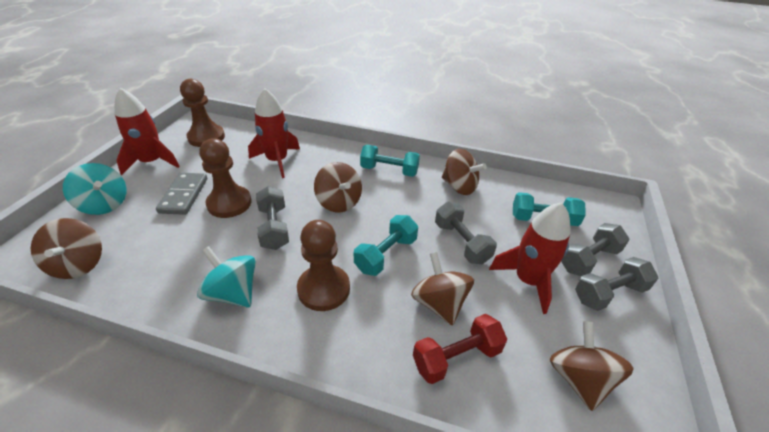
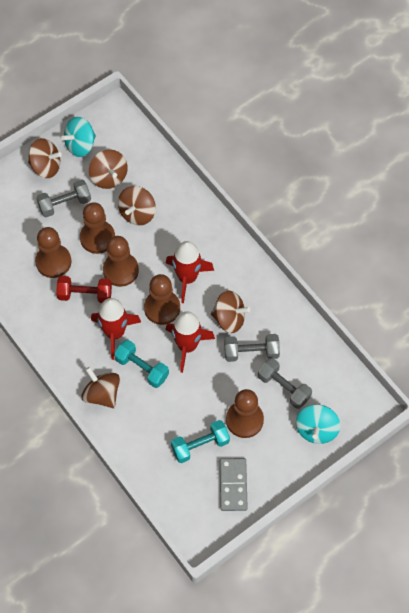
brown pawn: 3 -> 5
grey dumbbell: 4 -> 3
turquoise dumbbell: 3 -> 2

